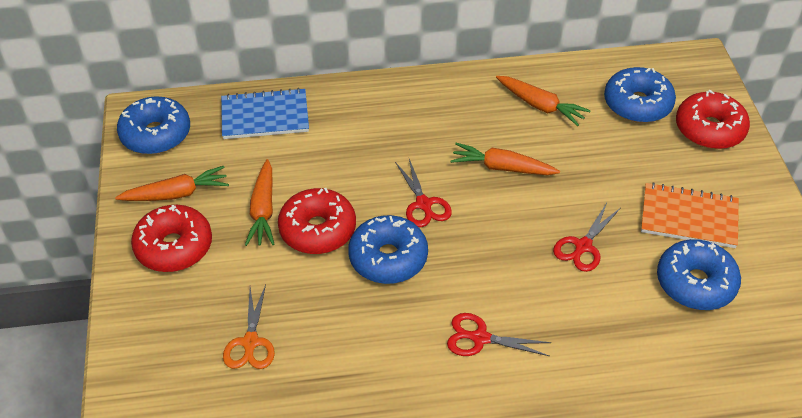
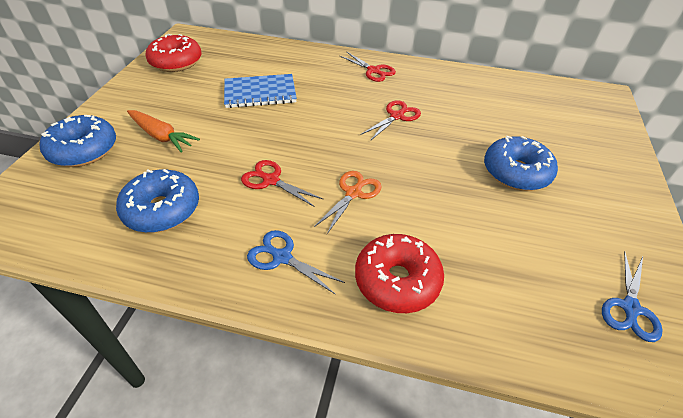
blue donut: 4 -> 3
blue scissors: 0 -> 2
orange carrot: 4 -> 1
orange notebook: 1 -> 0
red donut: 3 -> 2

